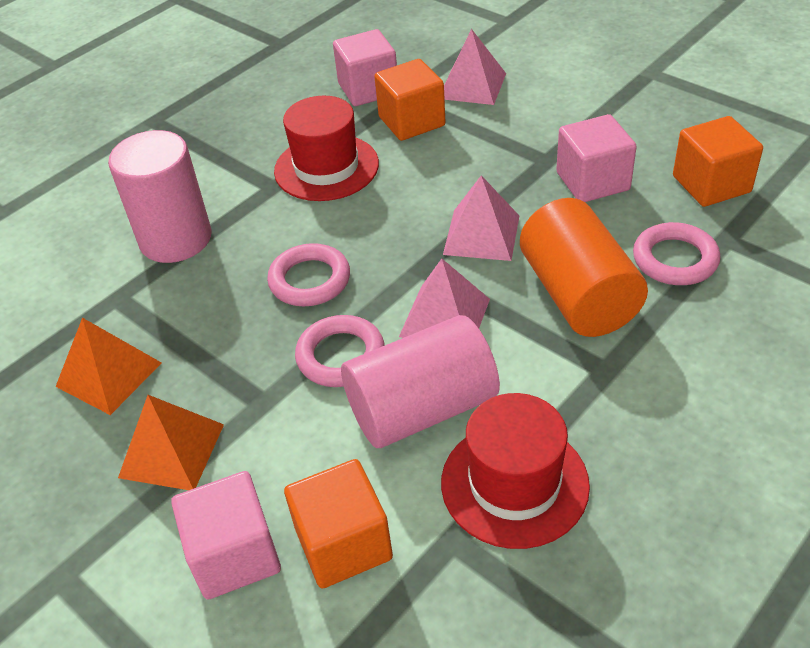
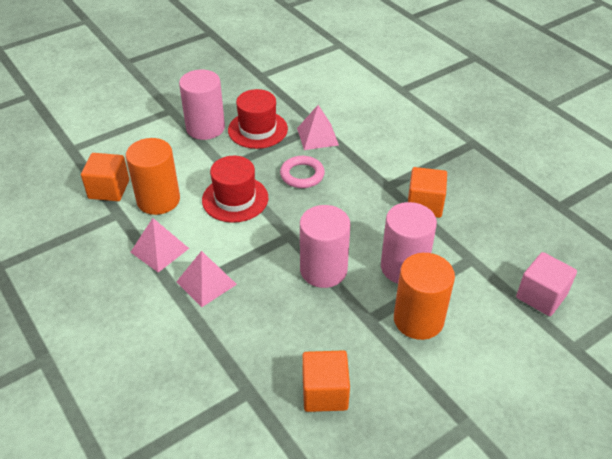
orange cylinder: 1 -> 2
orange pyramid: 2 -> 0
pink cube: 3 -> 1
pink cylinder: 2 -> 3
pink ring: 3 -> 1

